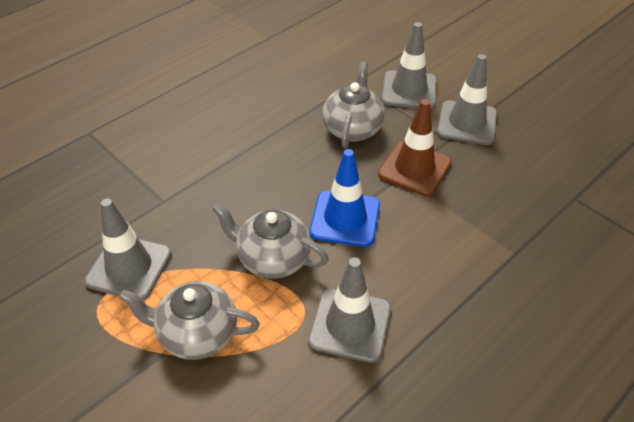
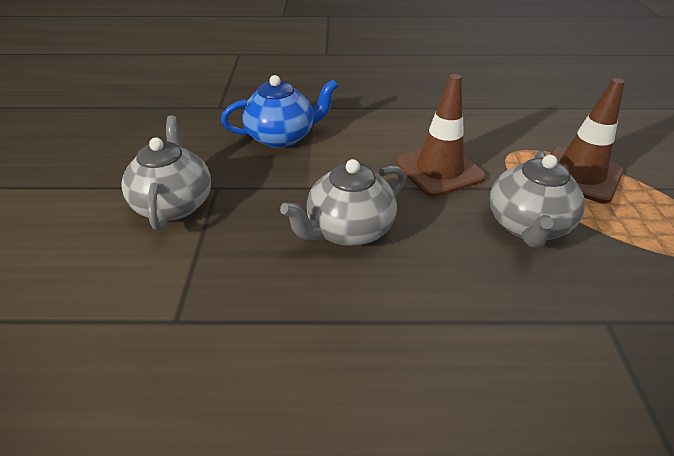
blue teapot: 0 -> 1
blue traffic cone: 1 -> 0
brown traffic cone: 1 -> 2
grey traffic cone: 4 -> 0

